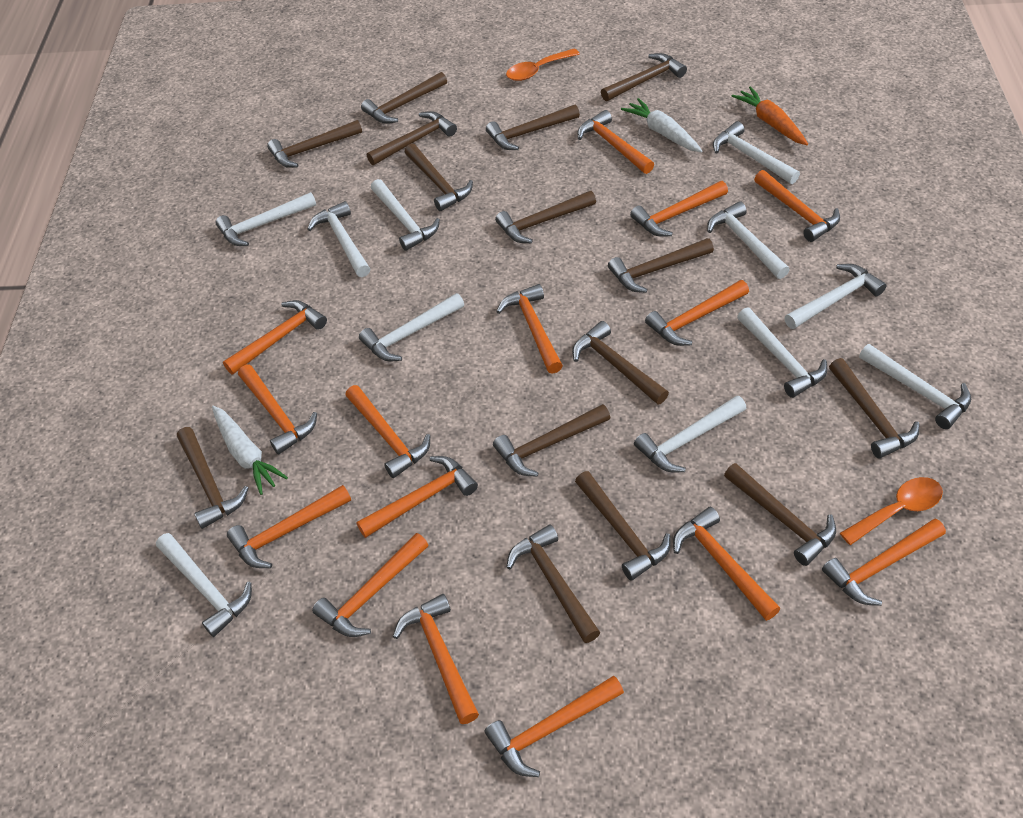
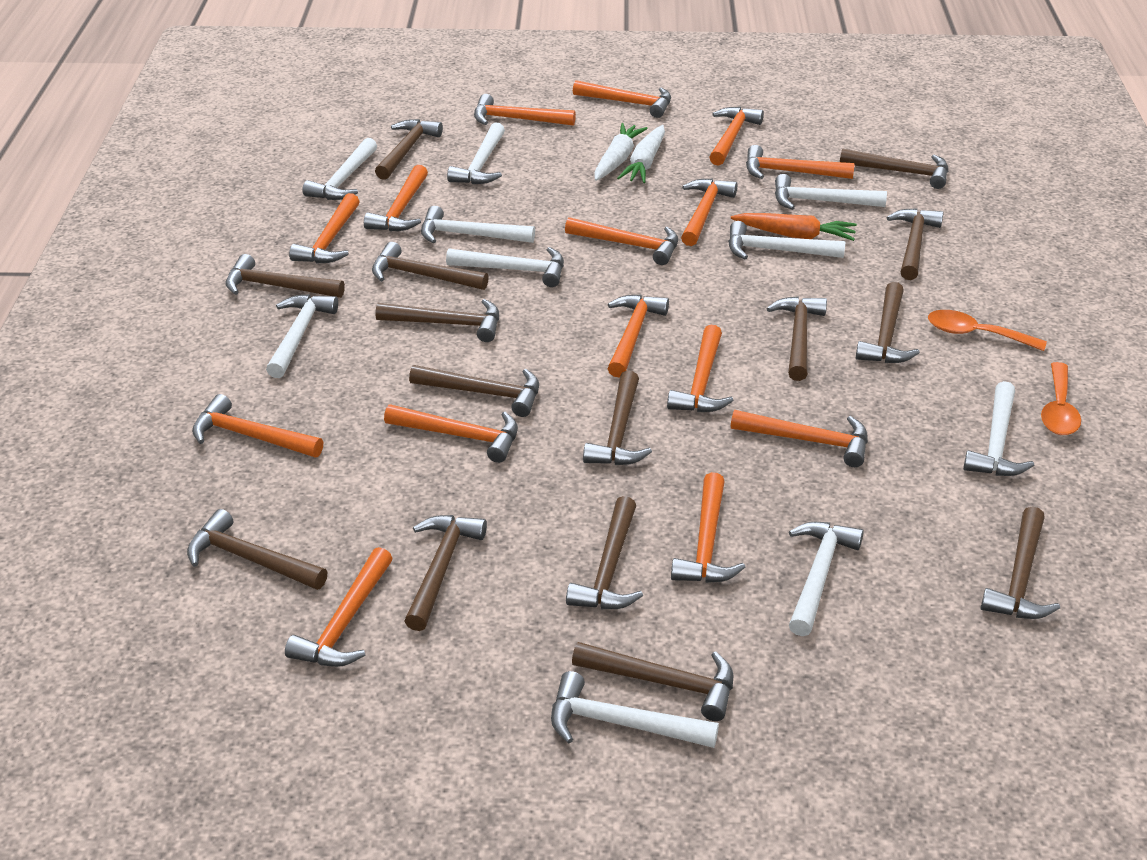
white hammer: 11 -> 10

